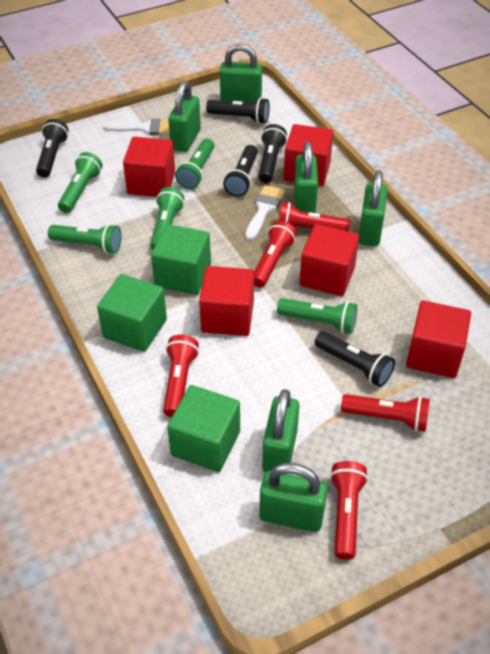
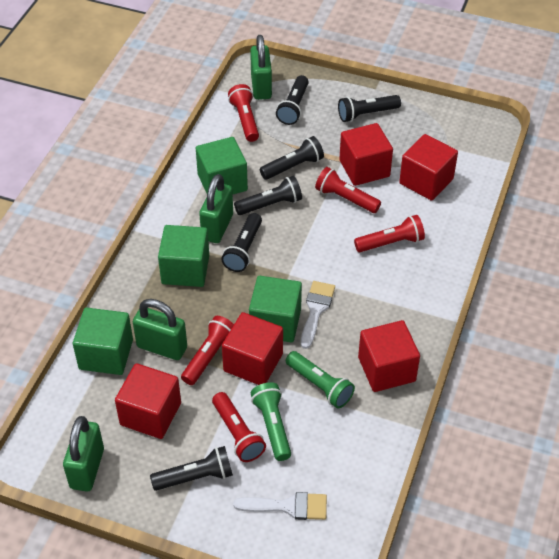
black flashlight: 5 -> 6
green cube: 3 -> 4
green flashlight: 5 -> 2
green padlock: 6 -> 4

